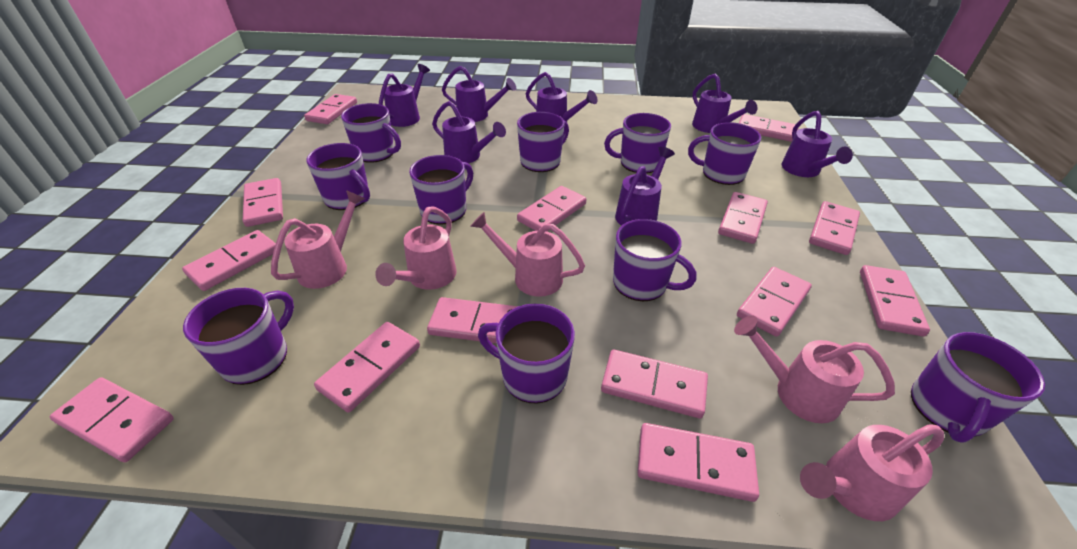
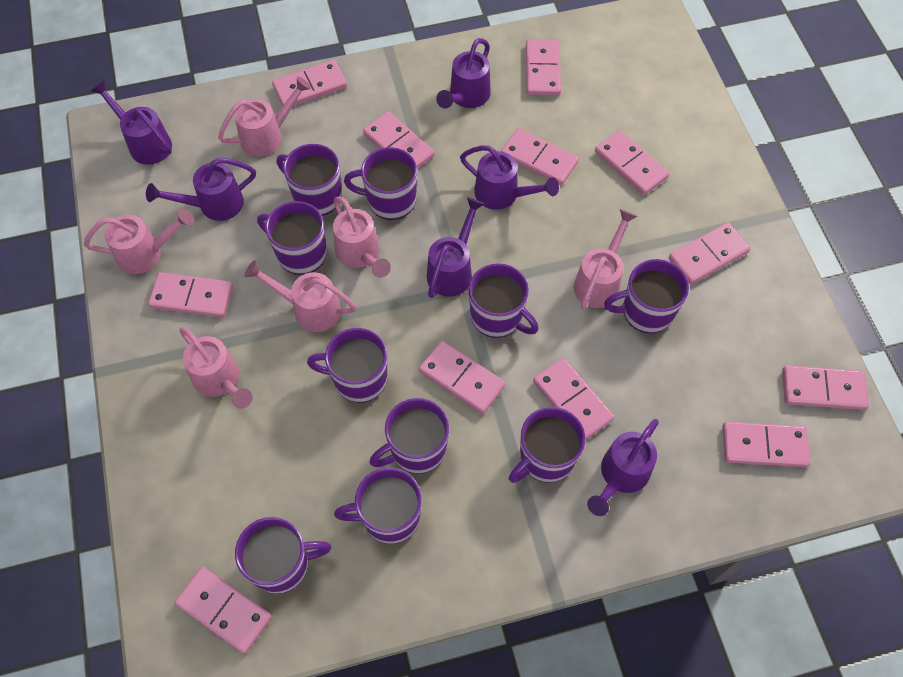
pink domino: 14 -> 12
pink watering can: 5 -> 6
purple watering can: 7 -> 6

